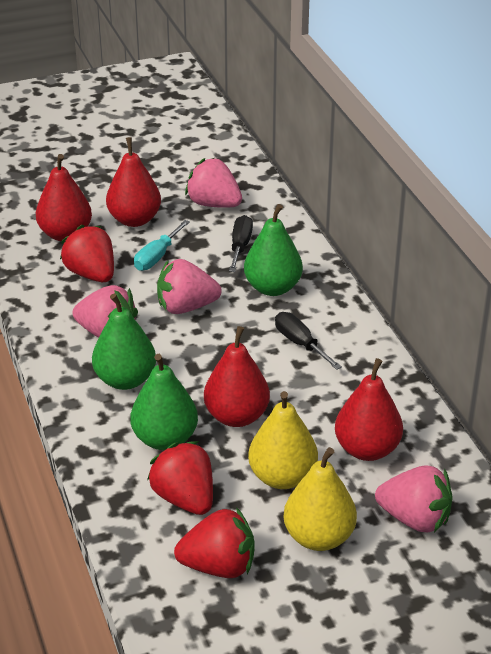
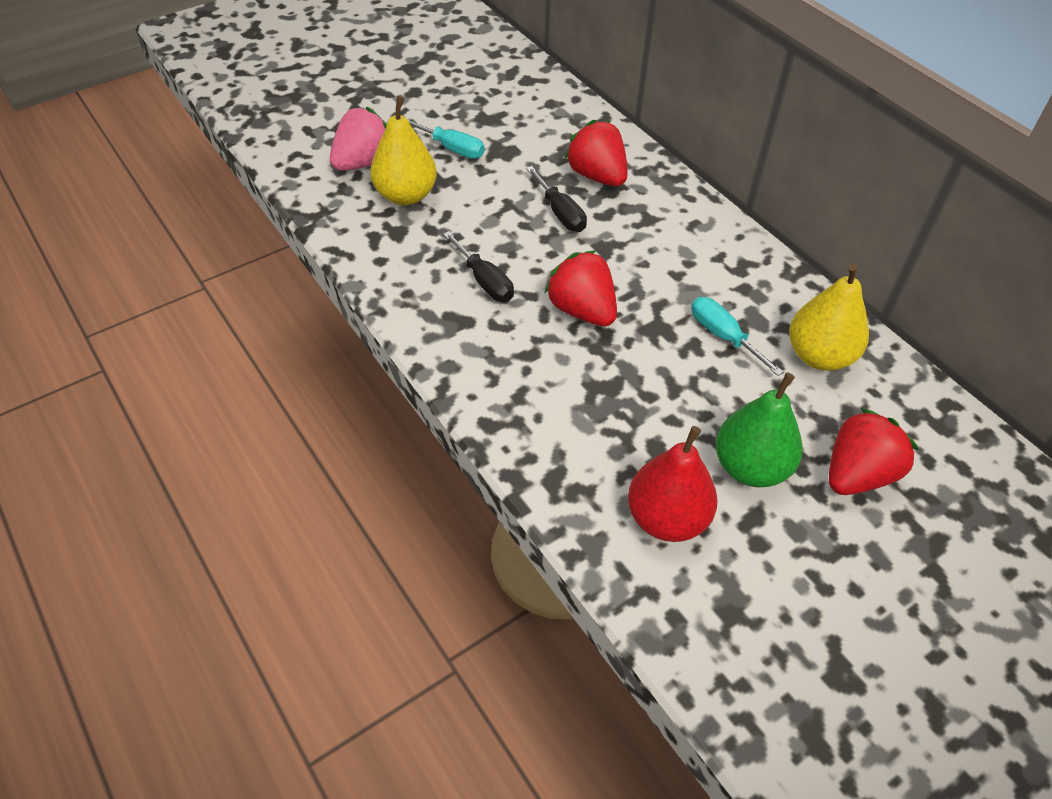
green pear: 3 -> 1
pink strawberry: 4 -> 1
red pear: 4 -> 1
turquoise screwdriver: 1 -> 2

